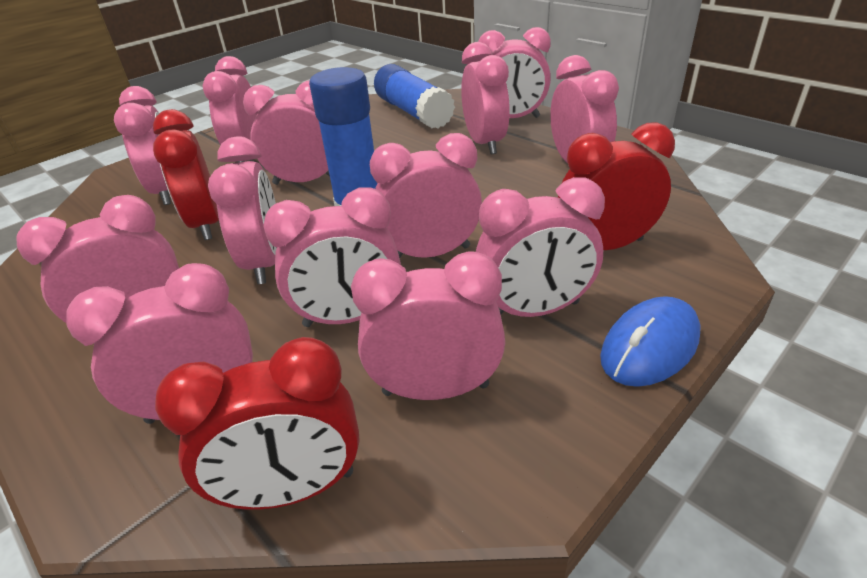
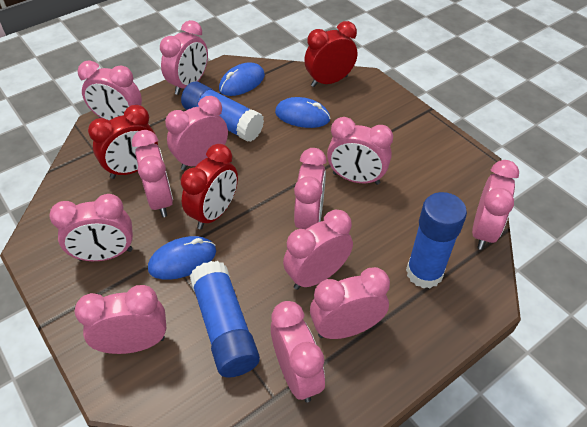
blue glue stick: 2 -> 3
blue mouse: 1 -> 3
pink clock: 13 -> 12

